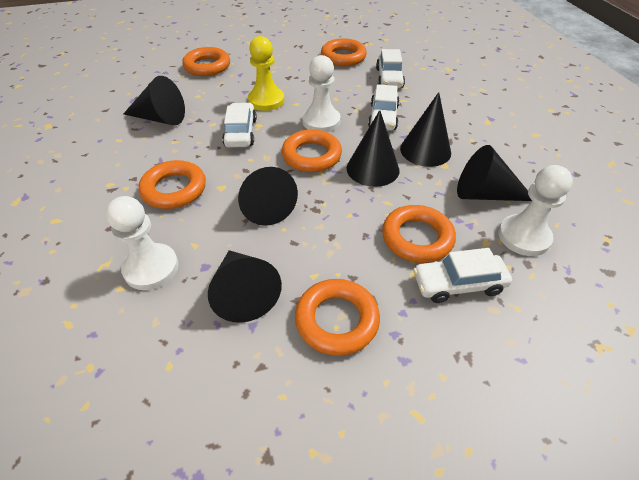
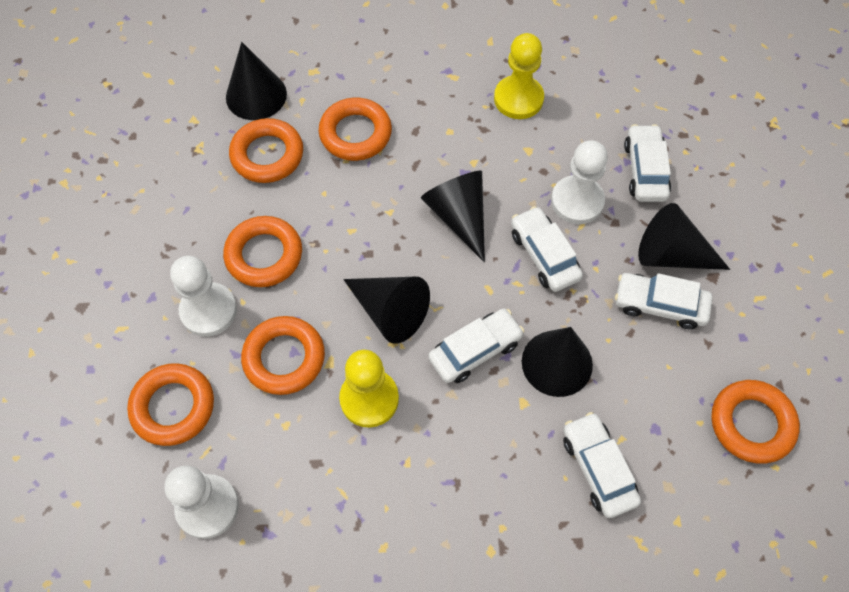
black cone: 6 -> 5
white car: 4 -> 5
yellow pawn: 1 -> 2

